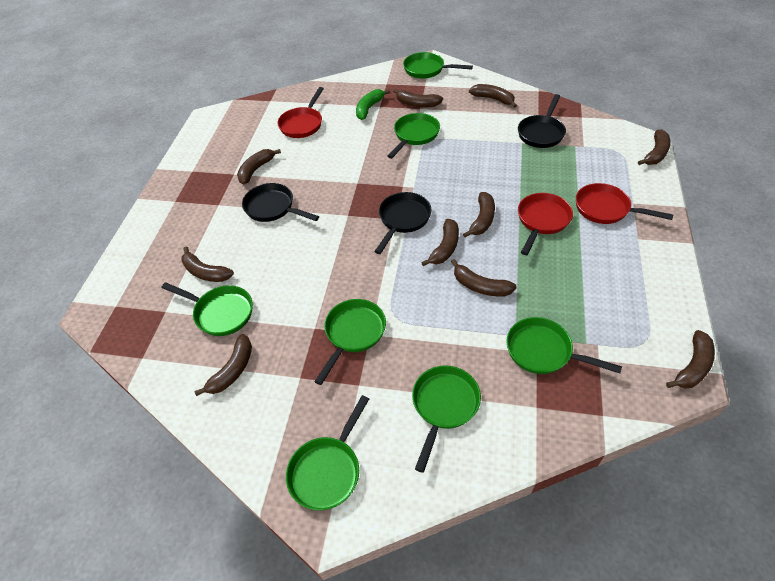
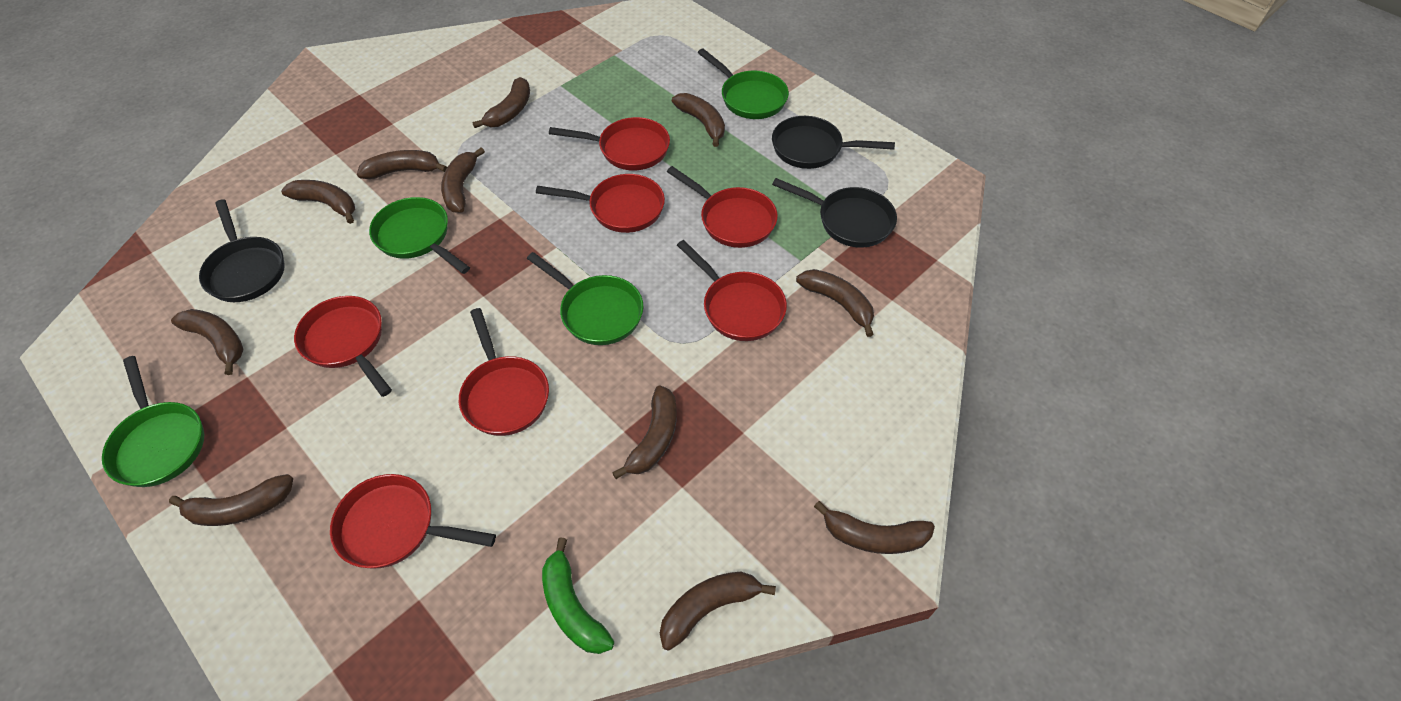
brown banana: 10 -> 11
green pan: 7 -> 4
red pan: 3 -> 7

